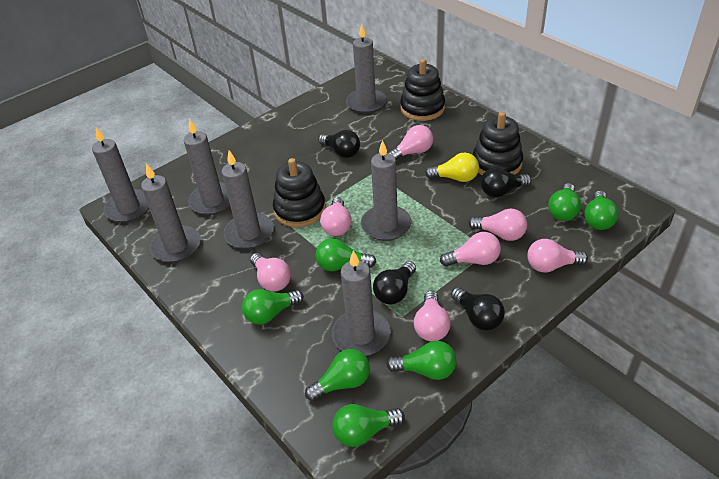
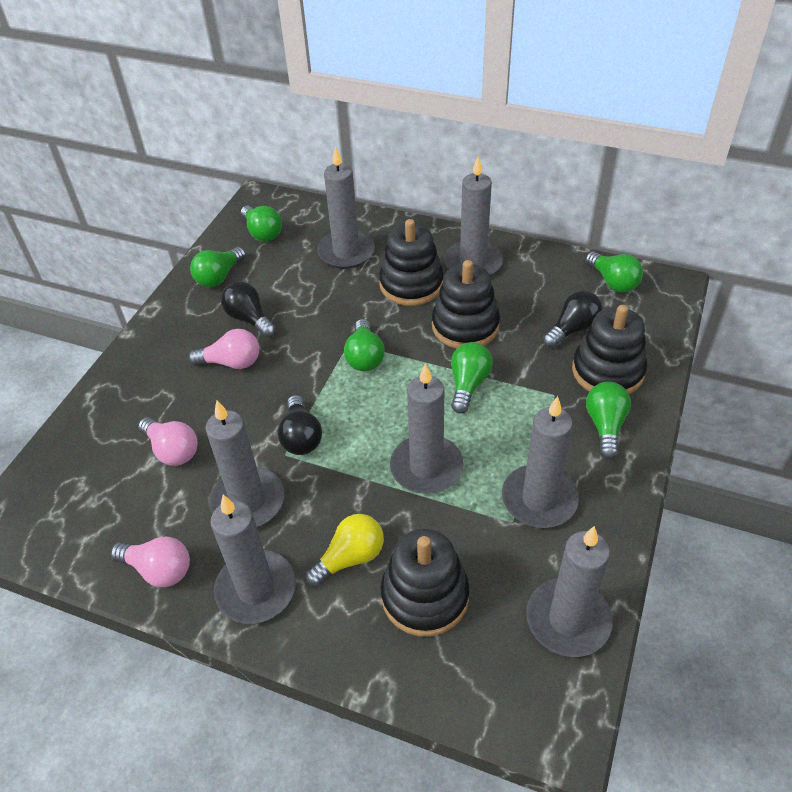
black light bulb: 4 -> 3
black stacking toy: 3 -> 4
green light bulb: 7 -> 6
pink light bulb: 7 -> 3

